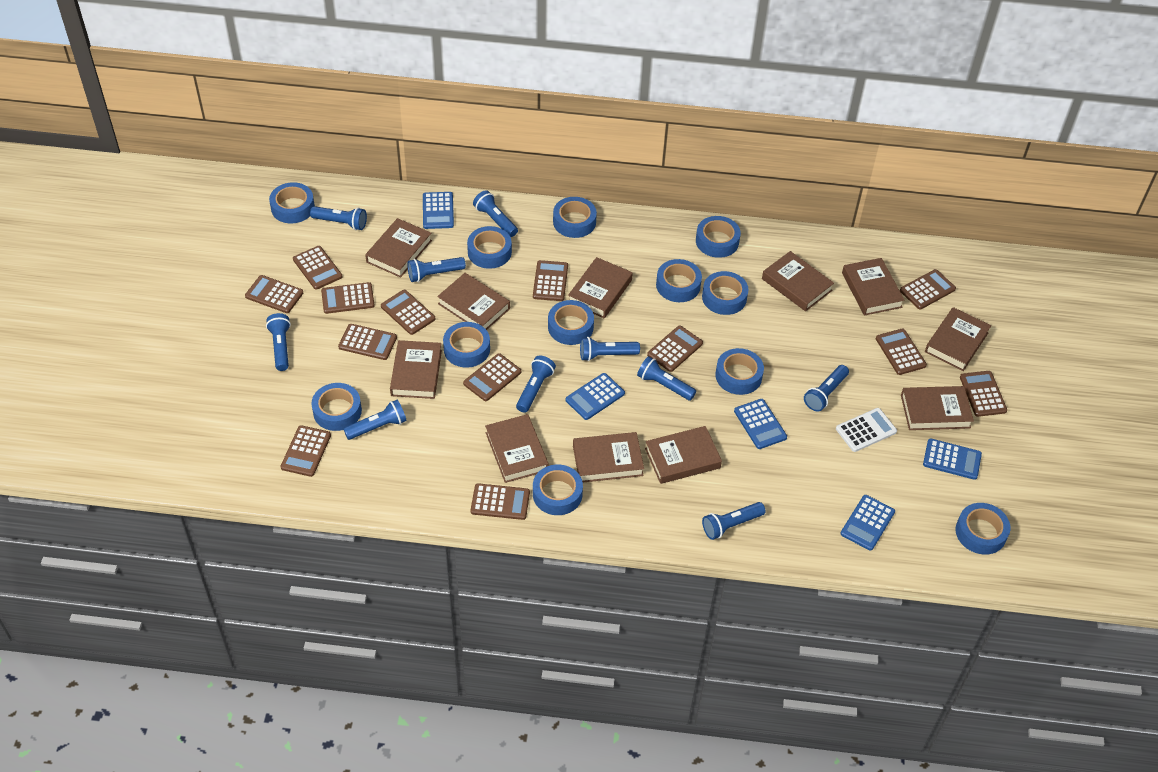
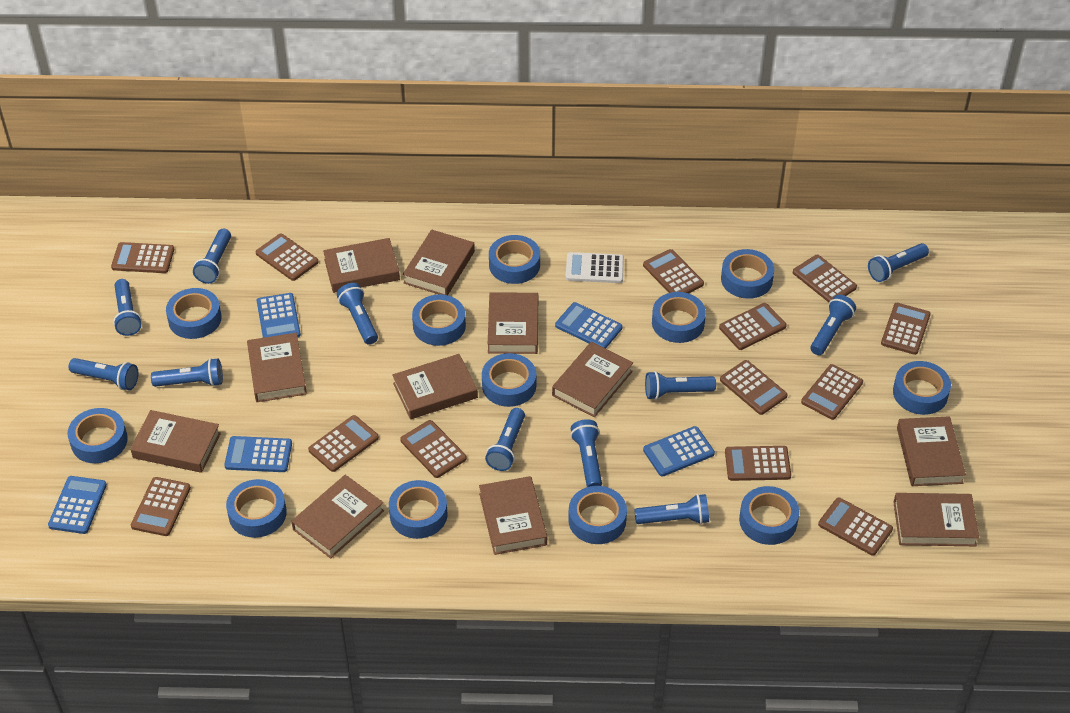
blue flashlight: 10 -> 11

